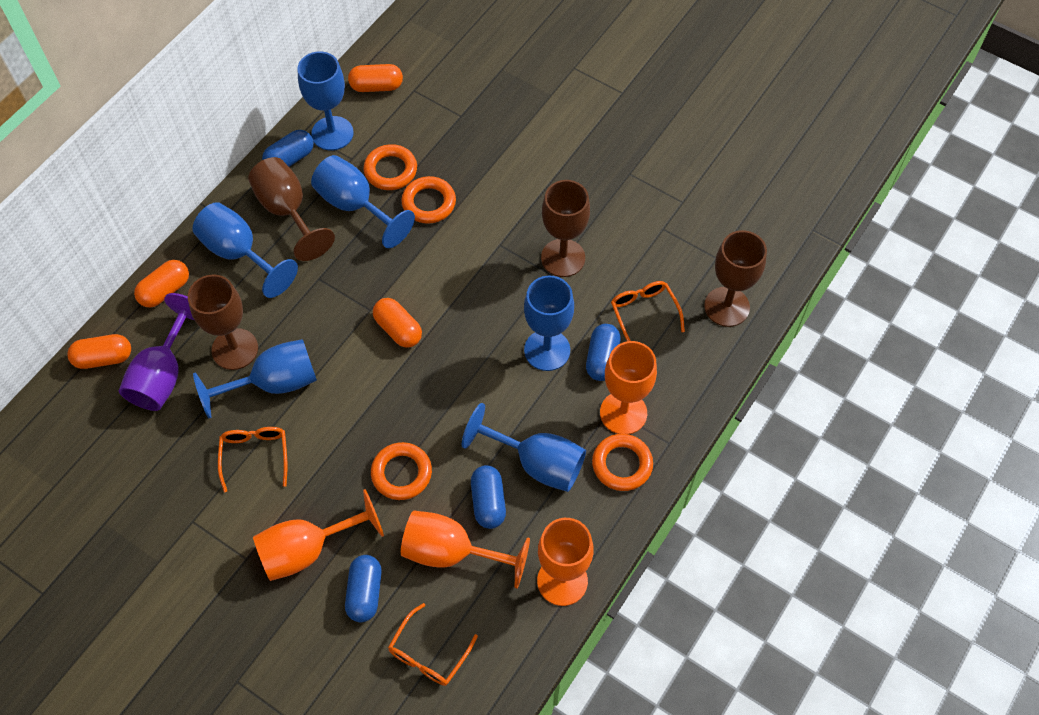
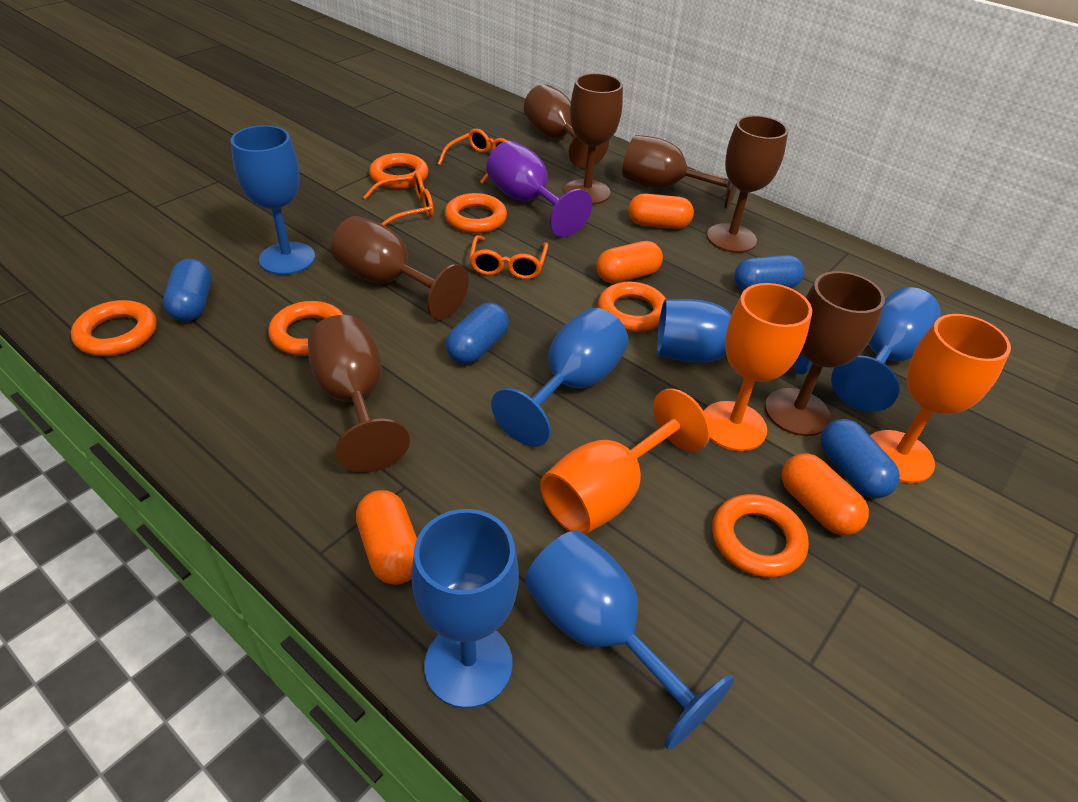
brown goblet: 4 -> 7
orange goblet: 4 -> 3
orange ring: 4 -> 6

